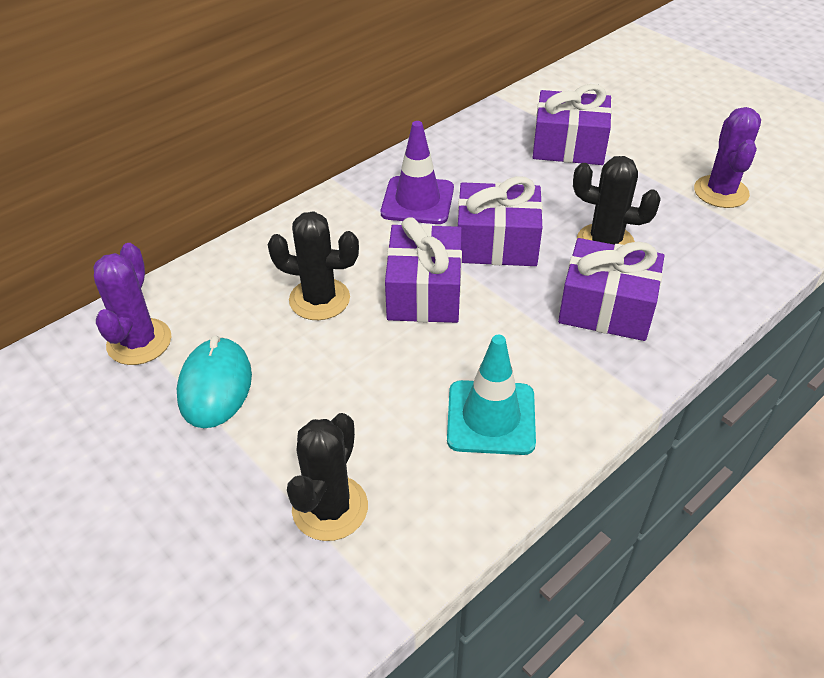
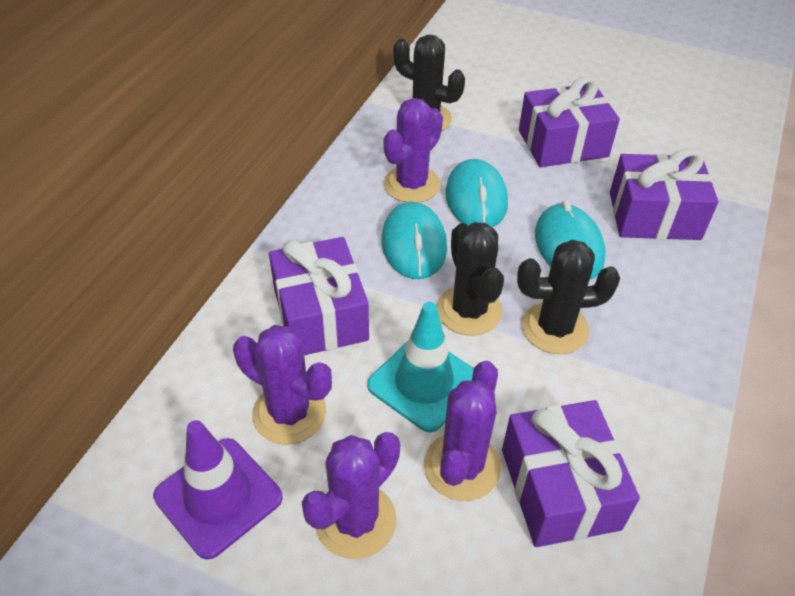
purple cactus: 2 -> 4
turquoise mouse: 1 -> 3

